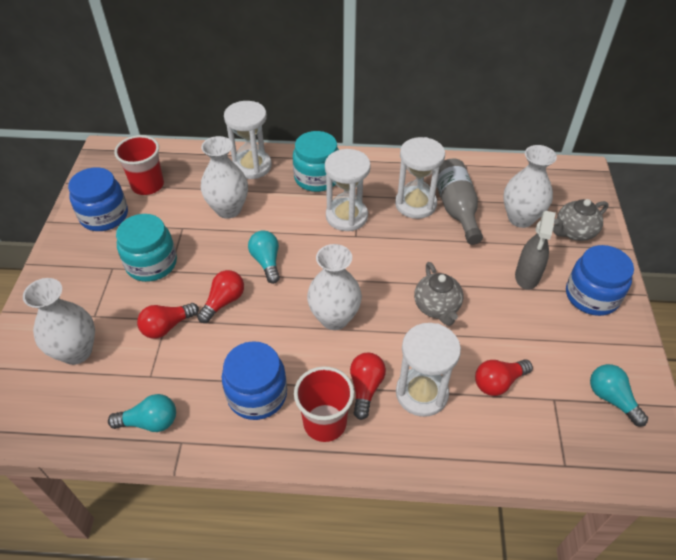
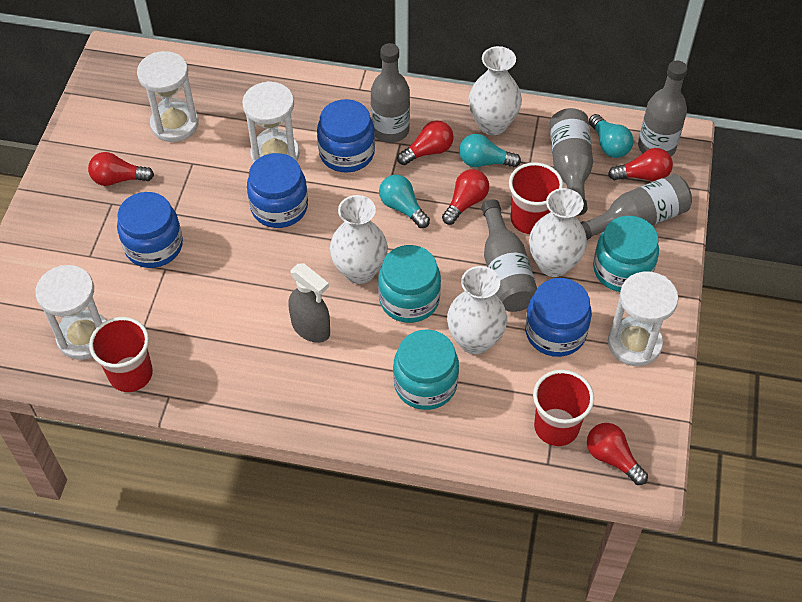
blue jar: 3 -> 4
grey bottle: 1 -> 5
grey teapot: 2 -> 0
red cup: 2 -> 3
red light bulb: 4 -> 5
turquoise jar: 2 -> 3

